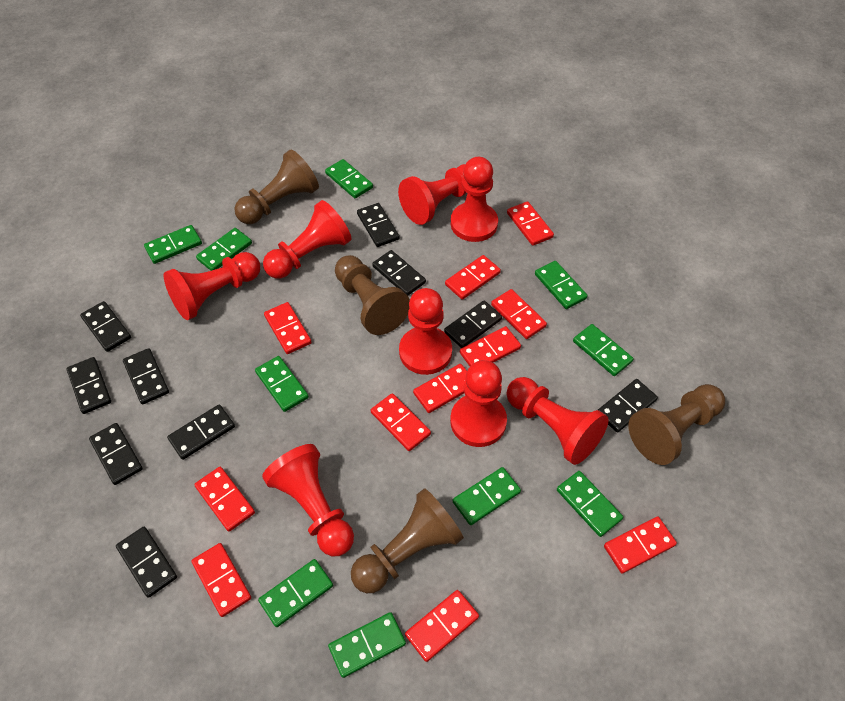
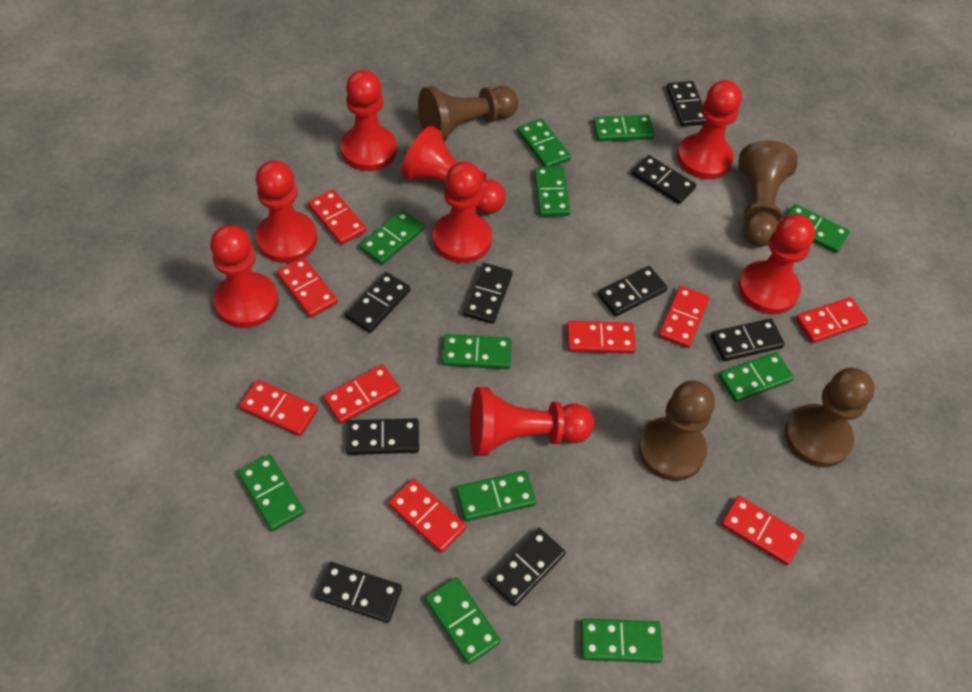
black domino: 10 -> 9
green domino: 10 -> 11
red domino: 11 -> 9

